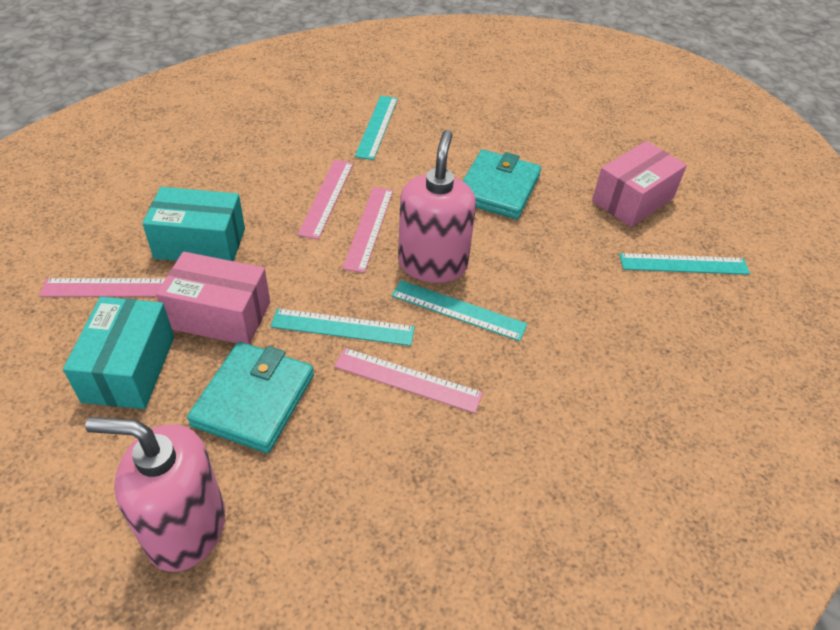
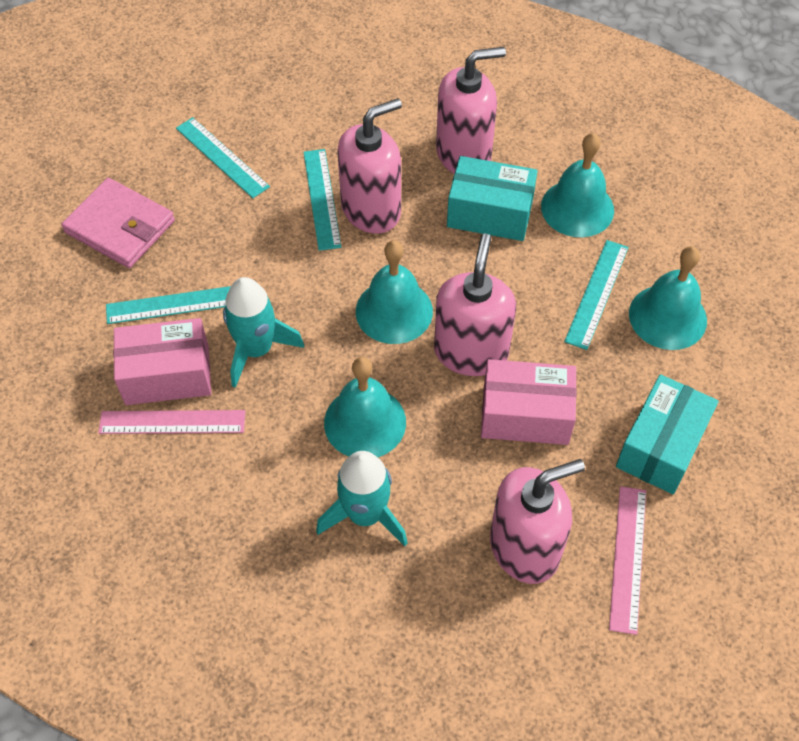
pink ruler: 4 -> 2
pink soap dispenser: 2 -> 4
pink wallet: 0 -> 1
turquoise bell: 0 -> 4
turquoise rocket: 0 -> 2
turquoise wallet: 2 -> 0

